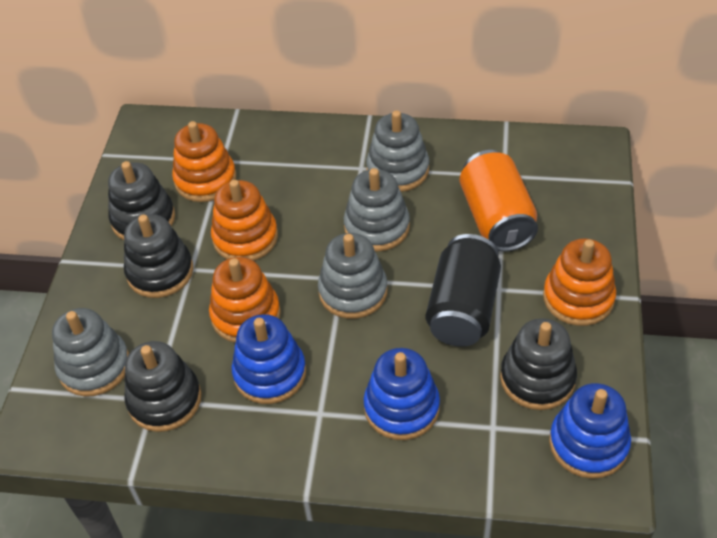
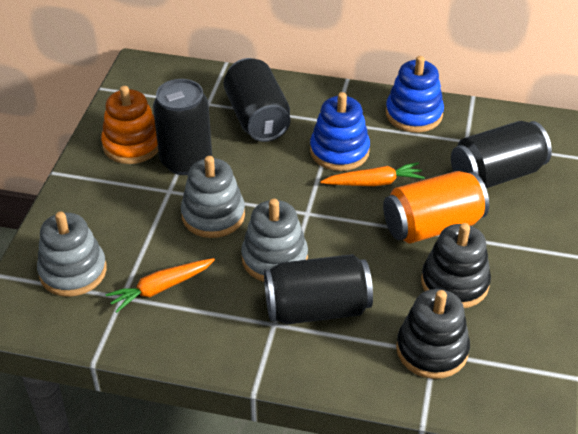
black can: 1 -> 4
black stacking toy: 4 -> 2
blue stacking toy: 3 -> 2
grey stacking toy: 4 -> 3
orange carrot: 0 -> 2
orange stacking toy: 4 -> 1

